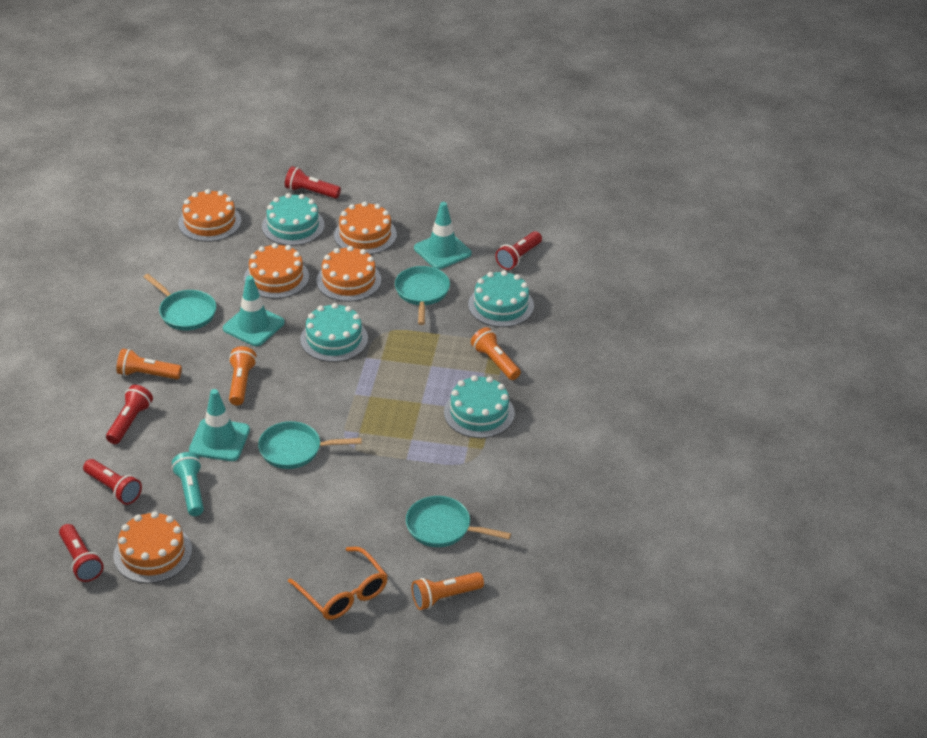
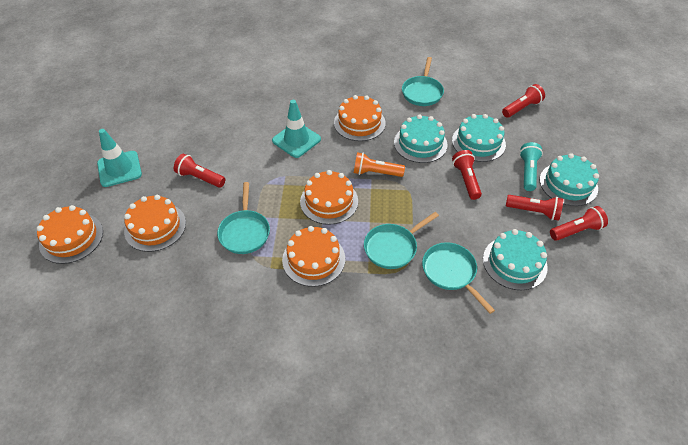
orange flashlight: 4 -> 1
orange glasses: 1 -> 0
turquoise traffic cone: 3 -> 2

